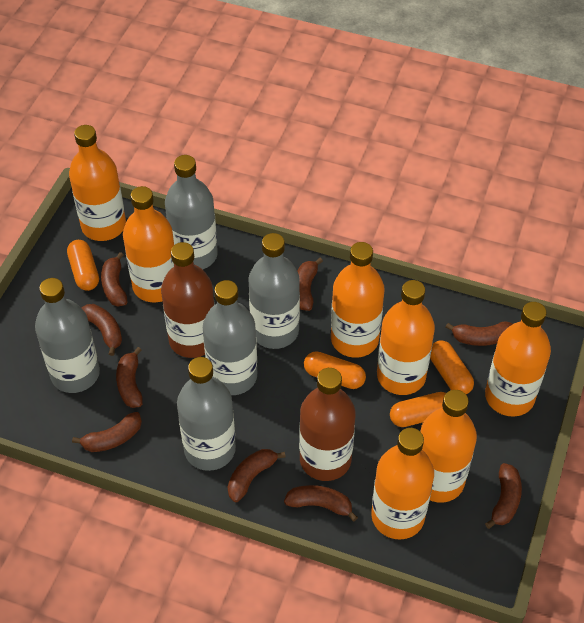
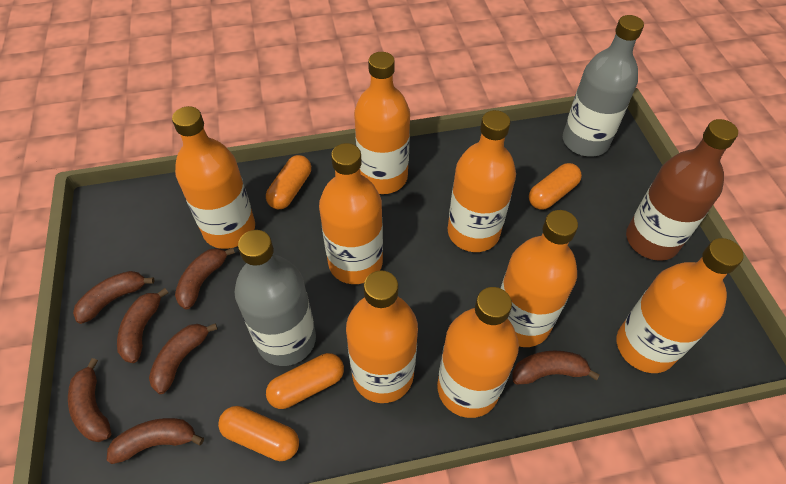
brown banana: 9 -> 7
brown bottle: 2 -> 1
grey bottle: 5 -> 2
orange bottle: 7 -> 8

